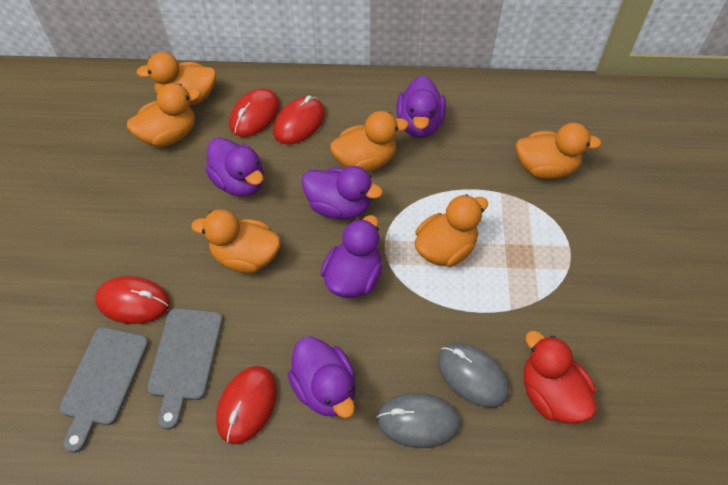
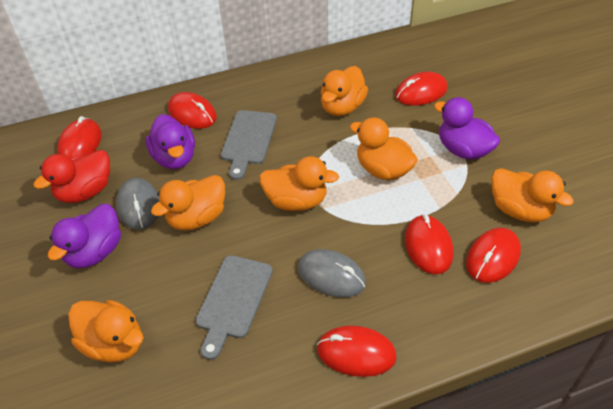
purple duck: 5 -> 3
red mouse: 4 -> 6

